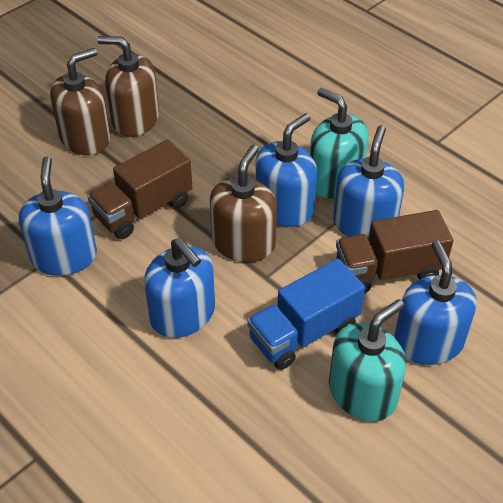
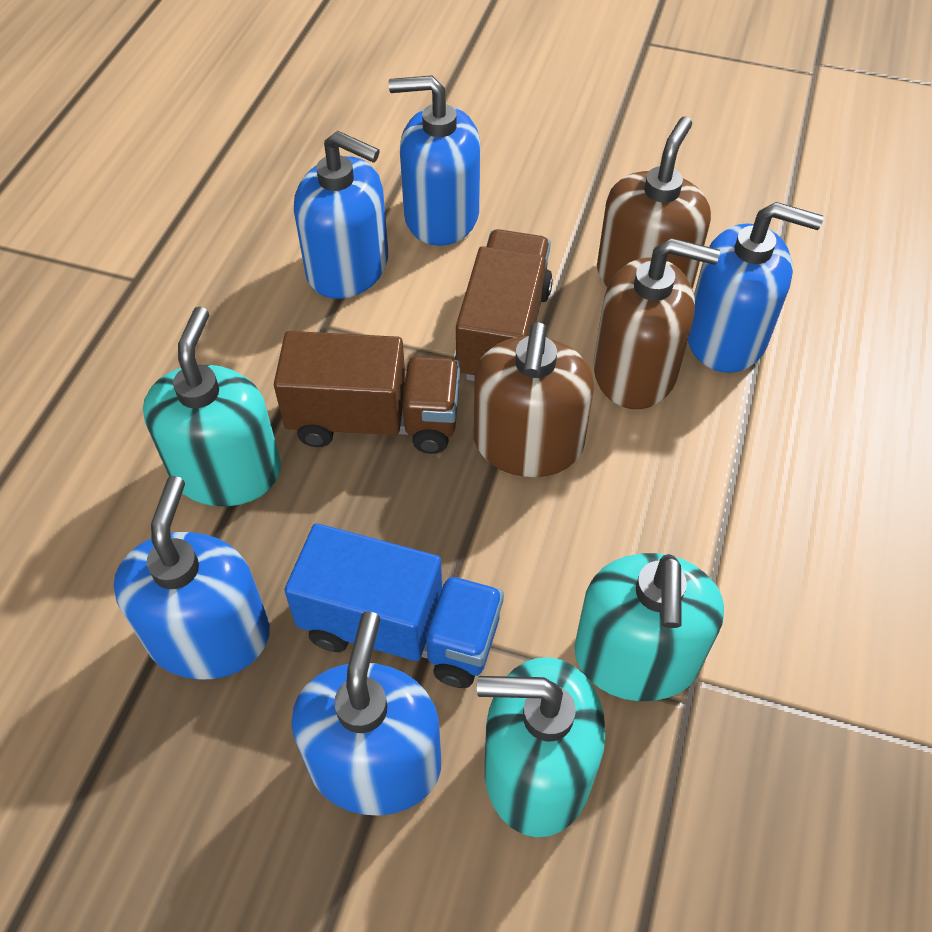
turquoise soap dispenser: 2 -> 3

